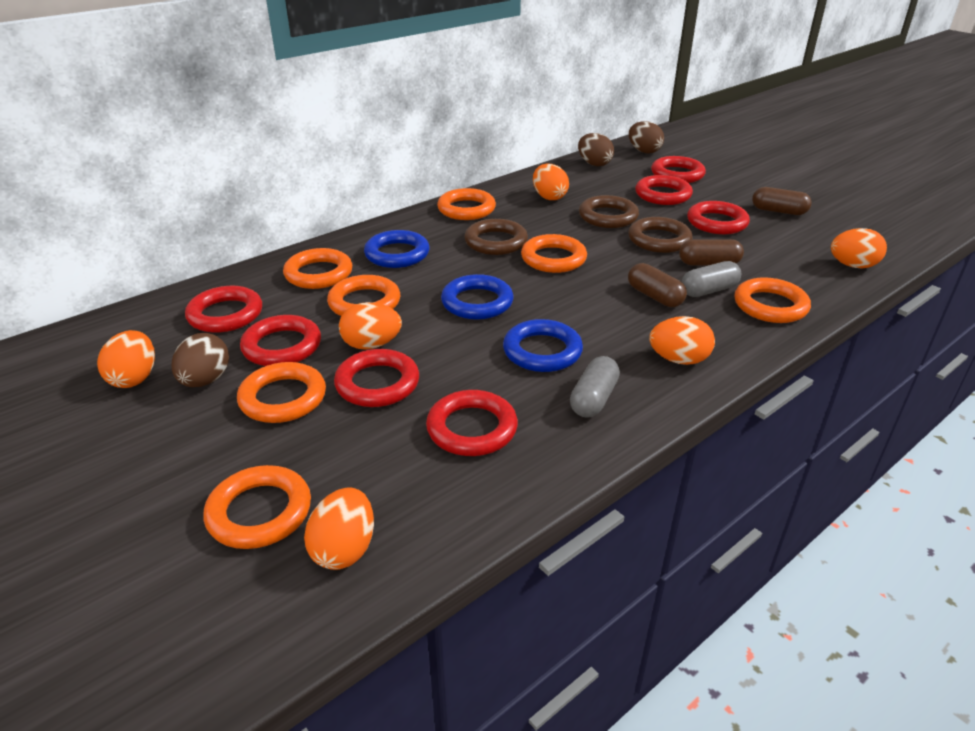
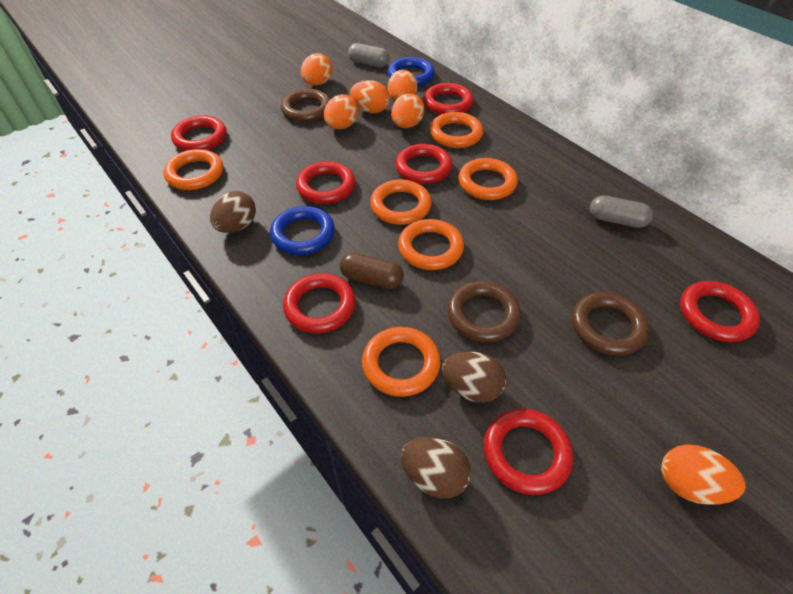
blue ring: 3 -> 2
brown capsule: 3 -> 1
orange ring: 7 -> 6

